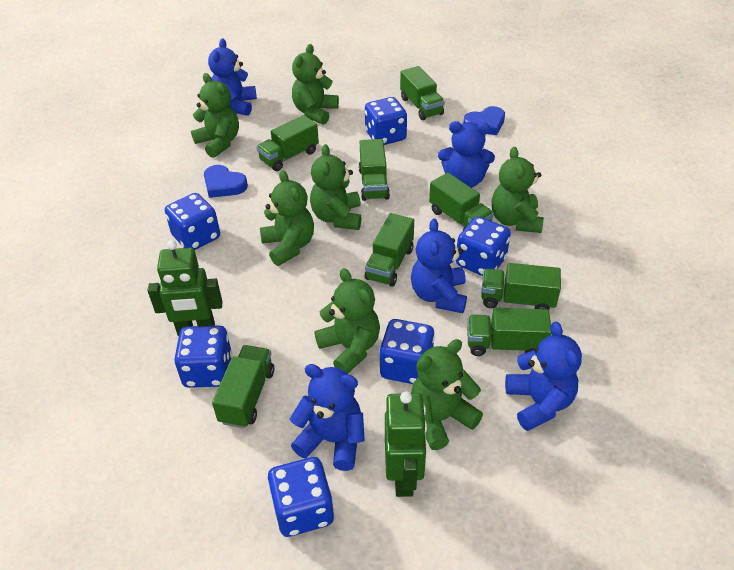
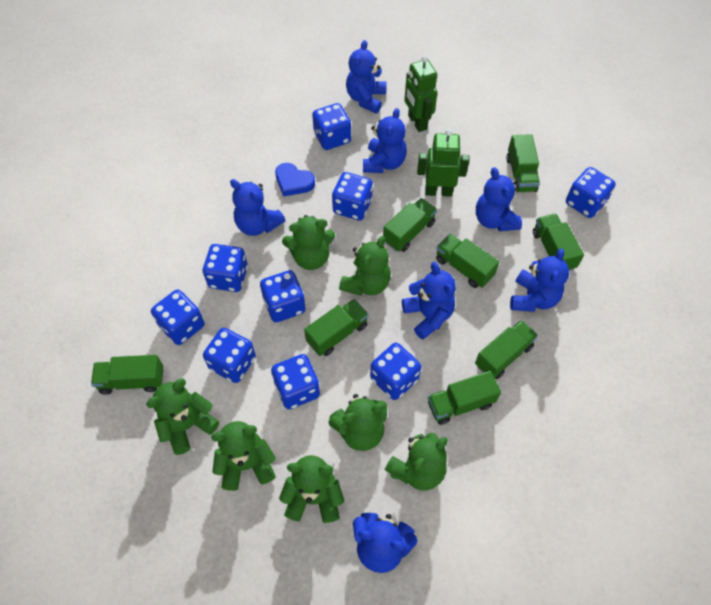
blue dice: 6 -> 9
blue heart: 2 -> 1
blue teddy bear: 5 -> 7

